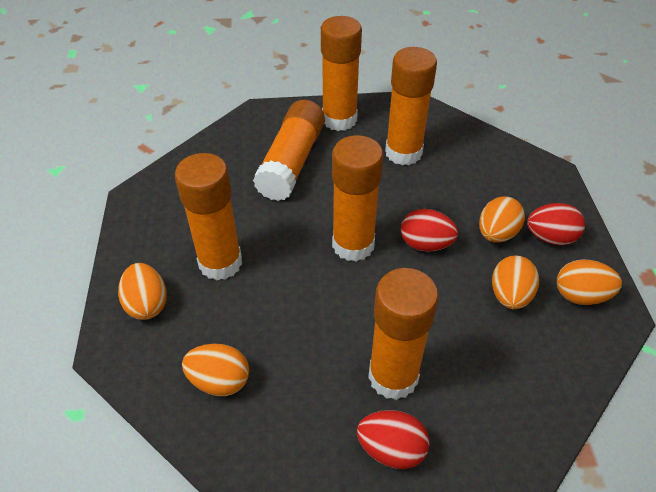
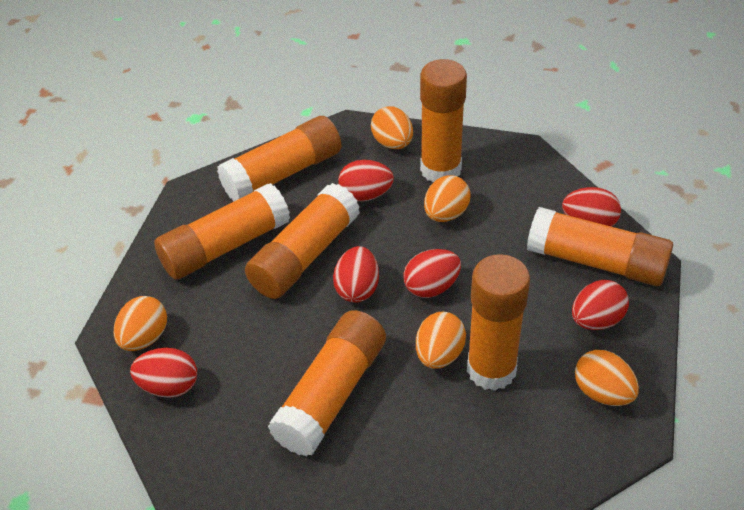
orange glue stick: 6 -> 7
red egg: 3 -> 6

